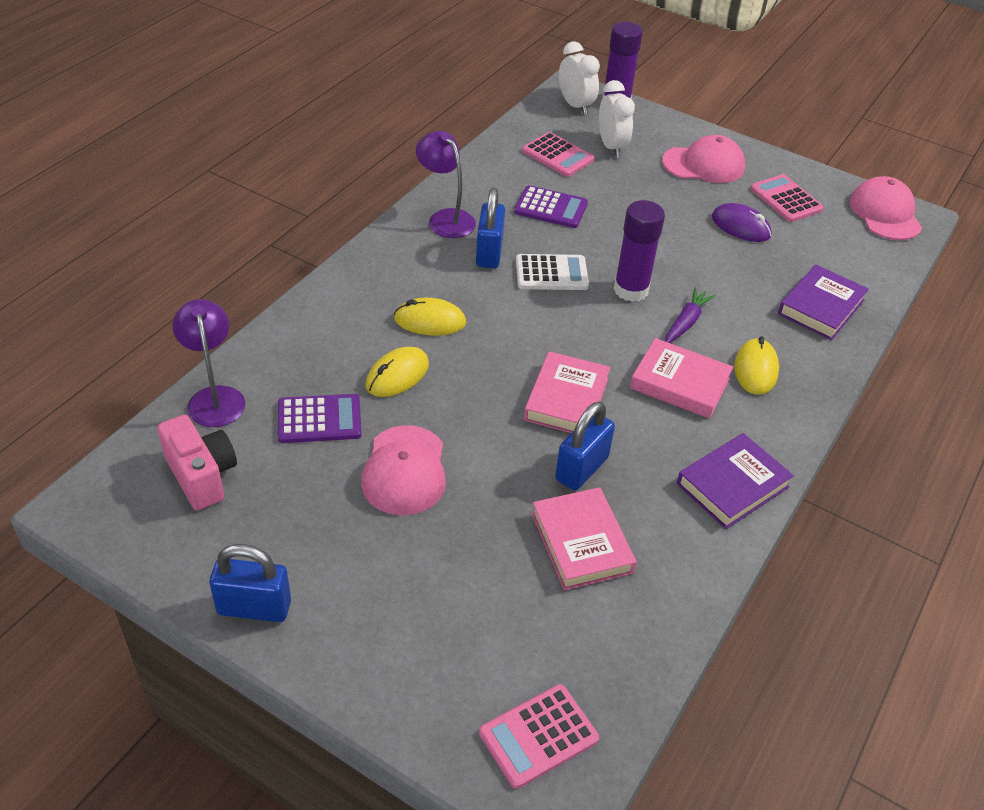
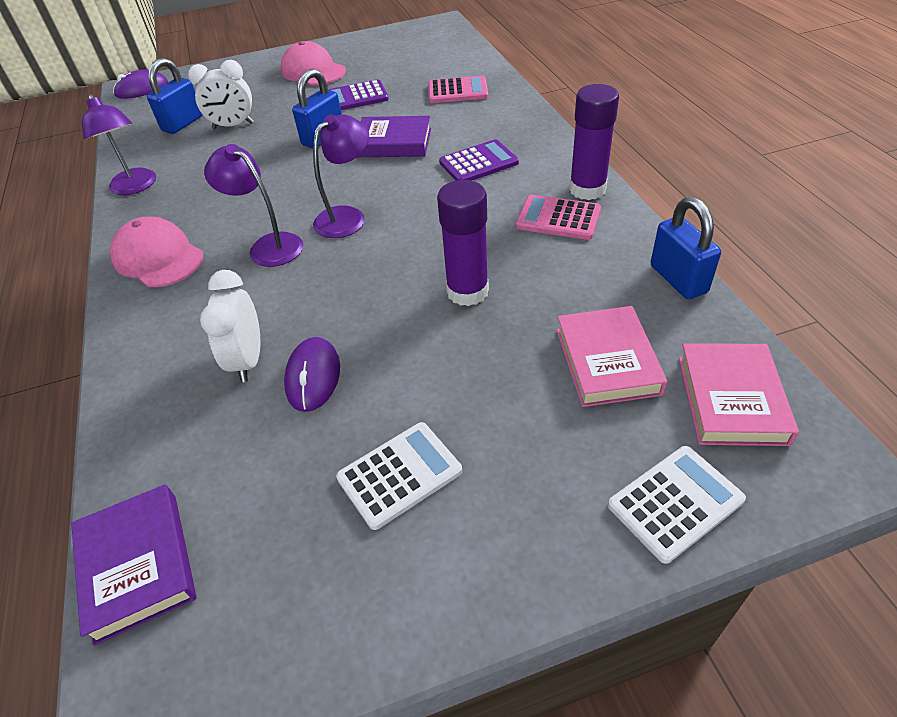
pink book: 3 -> 2
pink calculator: 3 -> 2
pink camera: 1 -> 0
pink cap: 3 -> 2
purple carrot: 1 -> 0
purple lamp: 2 -> 3
purple mouse: 1 -> 2
white calculator: 1 -> 2
yellow mouse: 3 -> 0

